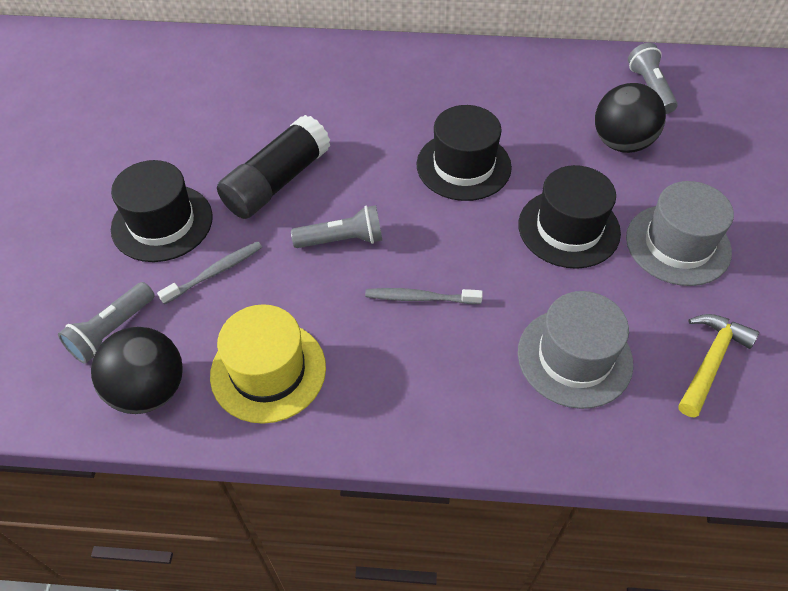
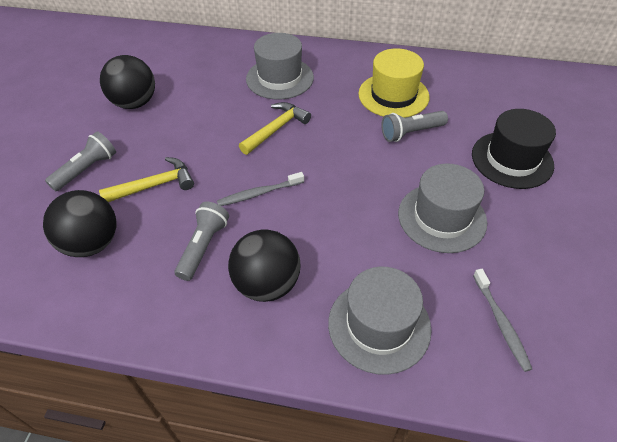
black ball: 2 -> 3
black glue stick: 1 -> 0
black hat: 3 -> 1
grey hat: 2 -> 3
yellow hammer: 1 -> 2

